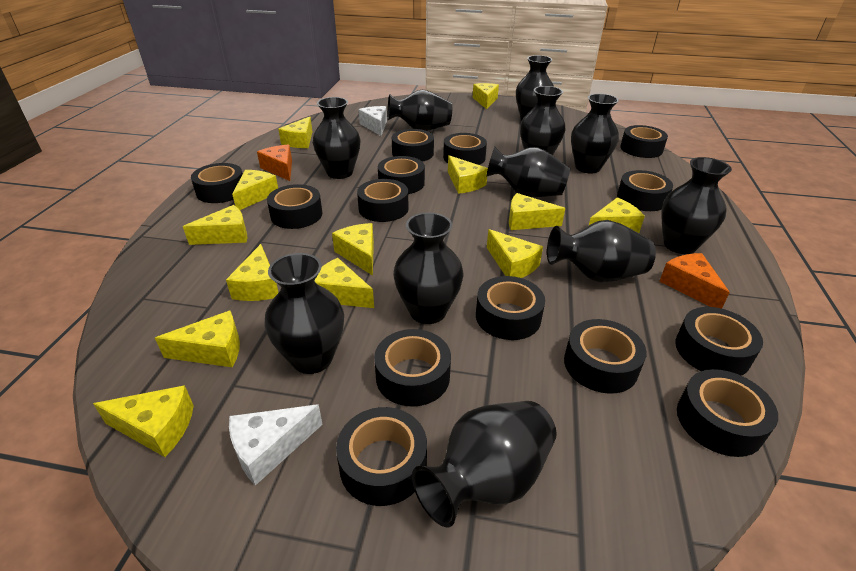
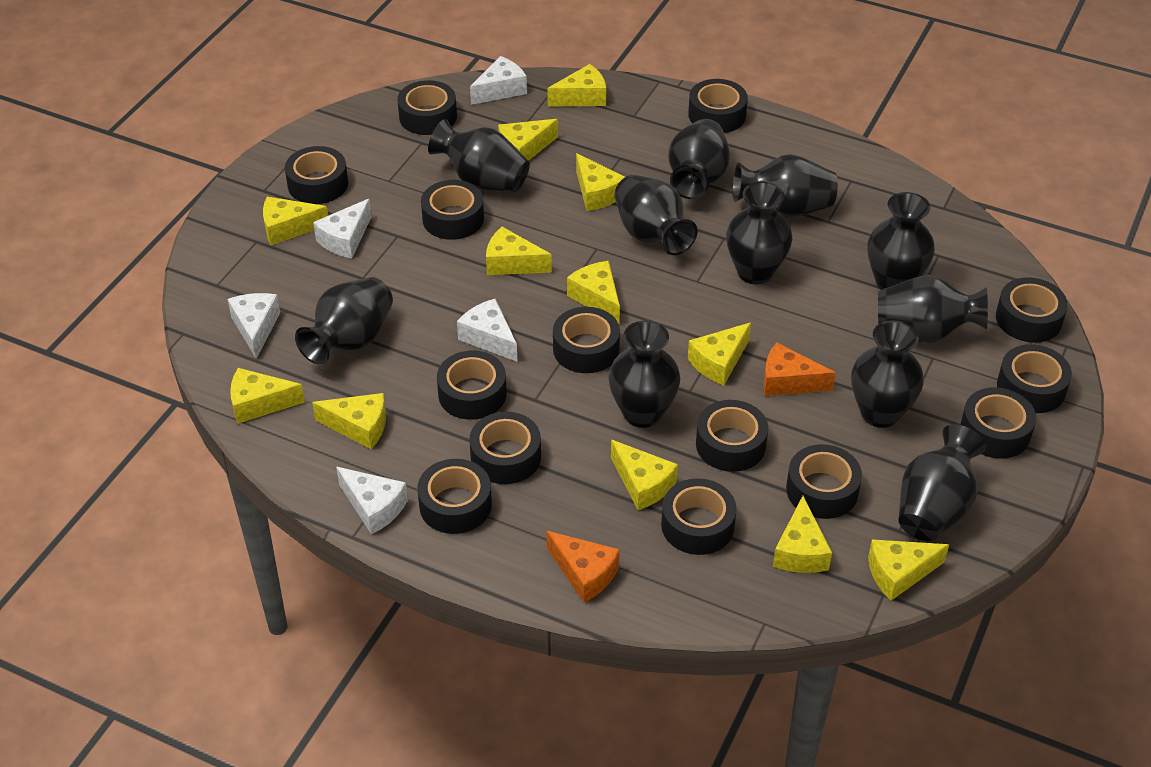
white cheese: 2 -> 5
yellow cheese: 13 -> 12

